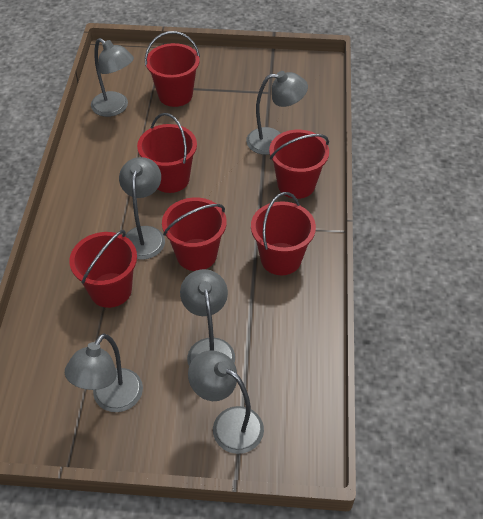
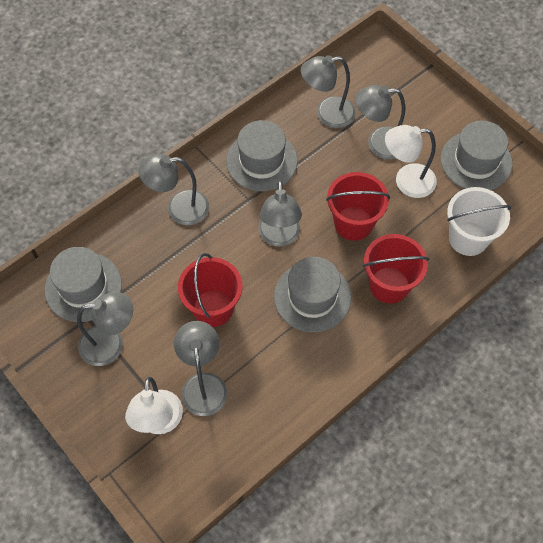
grey hat: 0 -> 4
red bucket: 6 -> 3
white bucket: 0 -> 1
white lamp: 0 -> 2

